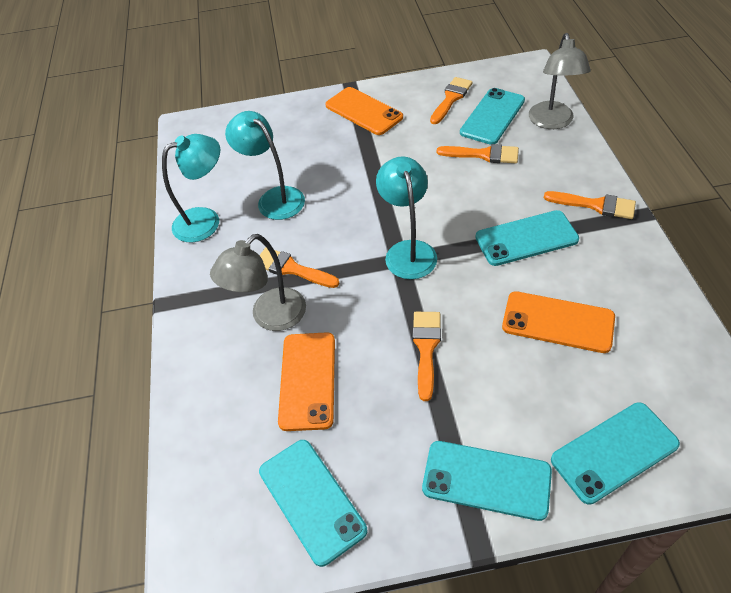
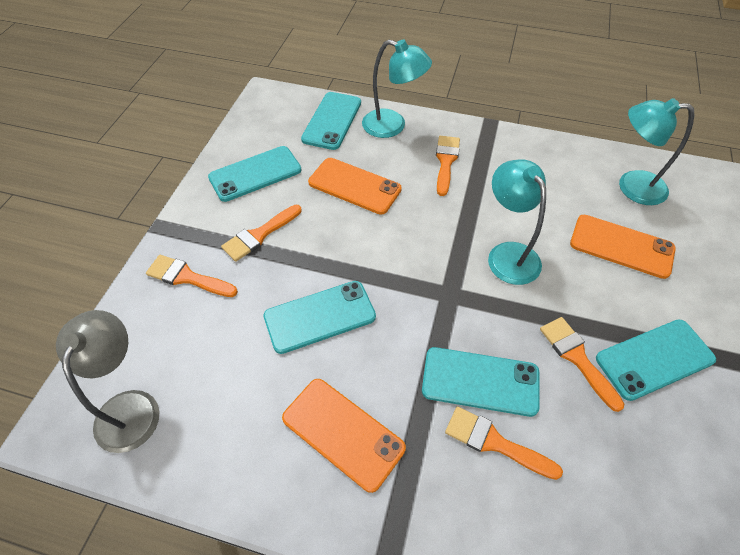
grey lamp: 2 -> 1

